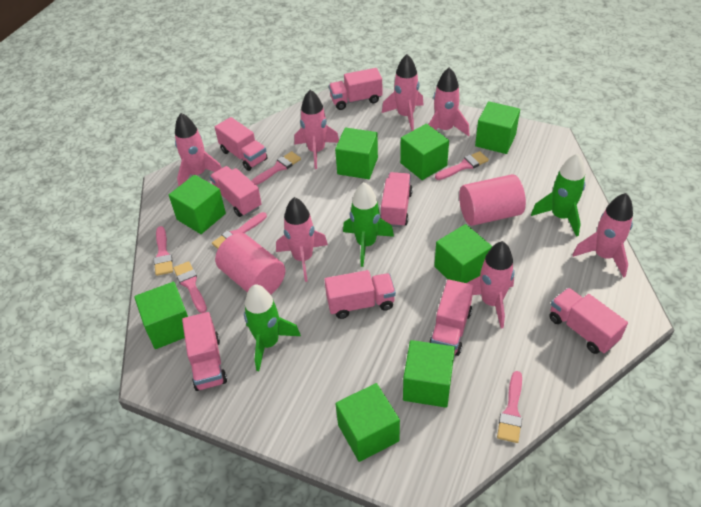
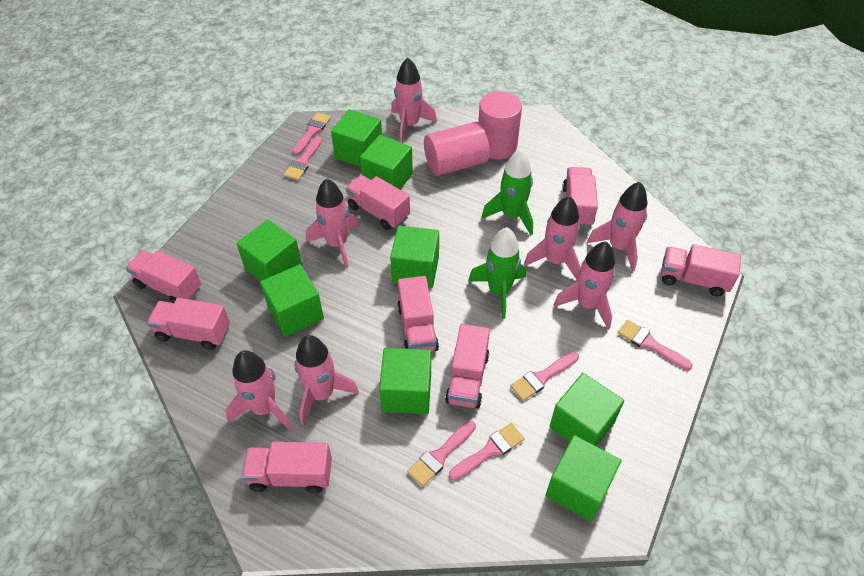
green rocket: 3 -> 2

